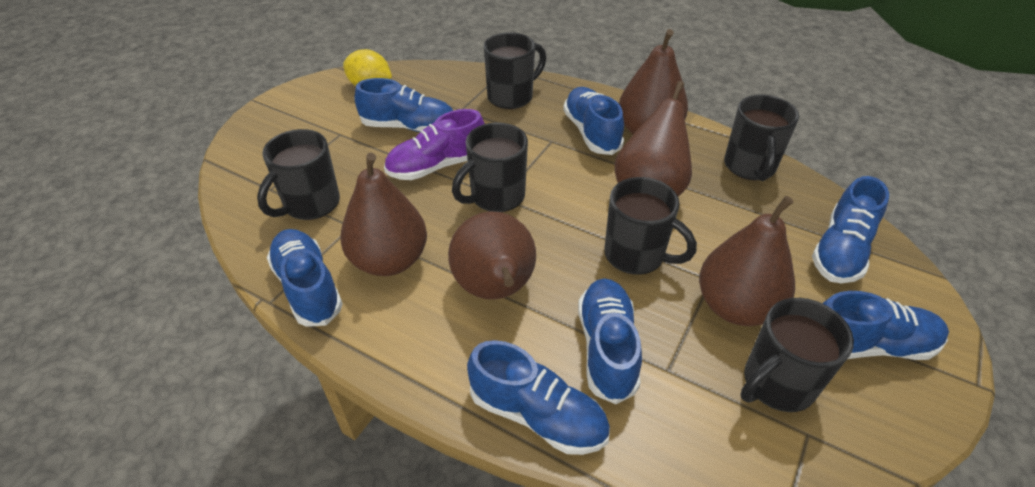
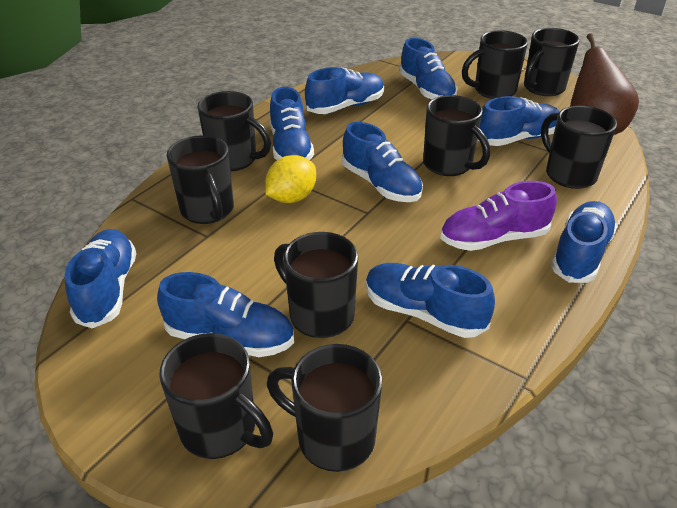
black mug: 6 -> 9
blue shoe: 7 -> 9
brown pear: 5 -> 1

